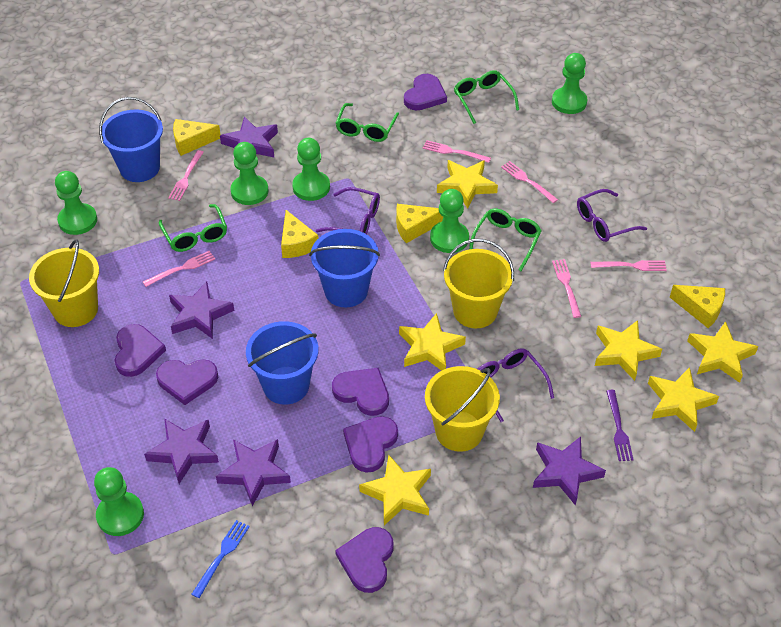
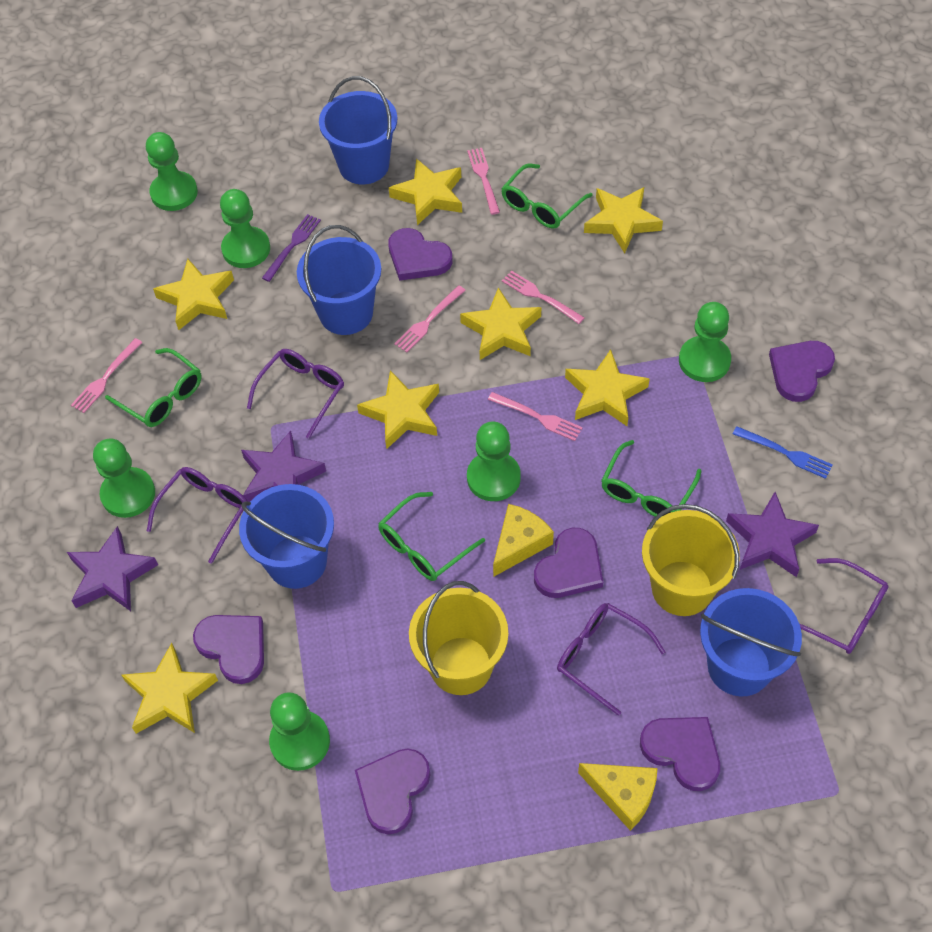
blue bucket: 3 -> 4
pink fork: 6 -> 5
purple glasses: 3 -> 4
purple star: 5 -> 3
yellow bucket: 3 -> 2
yellow cheese: 4 -> 2
yellow star: 6 -> 7

